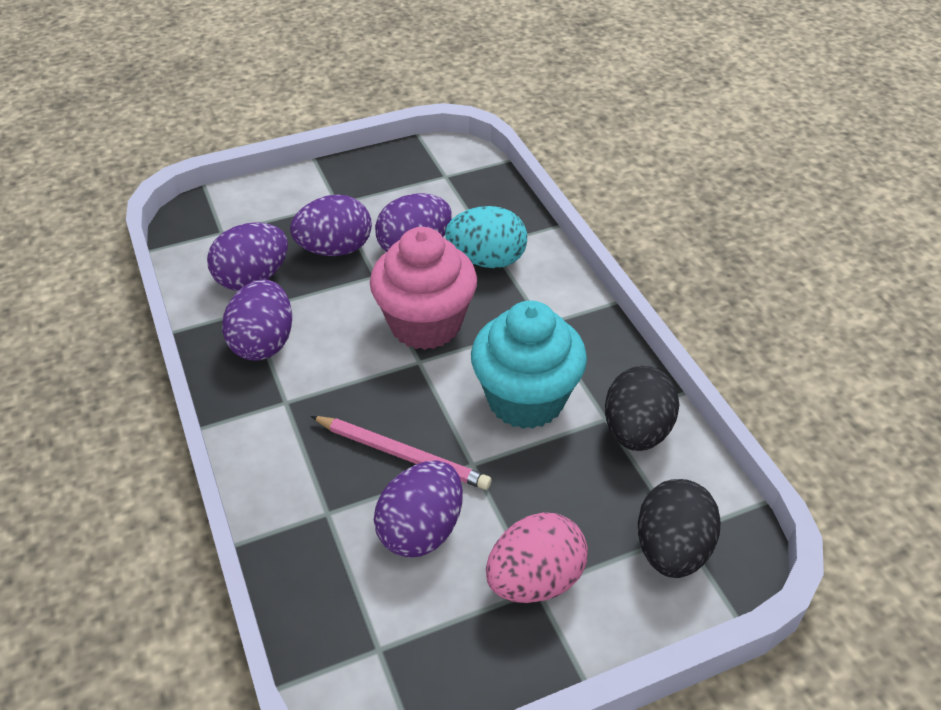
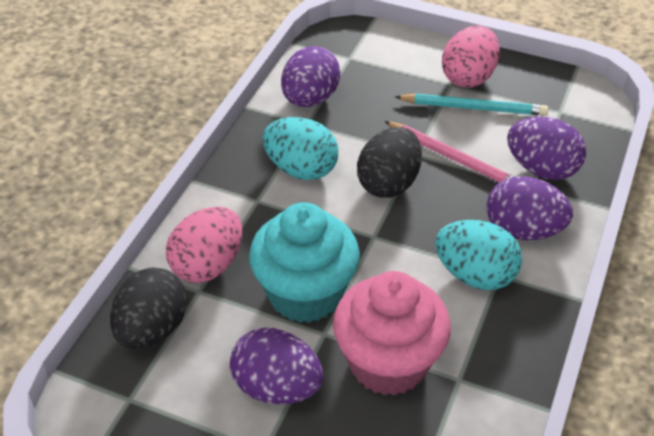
pink egg: 1 -> 2
purple egg: 5 -> 4
turquoise egg: 1 -> 2
turquoise pencil: 0 -> 1

